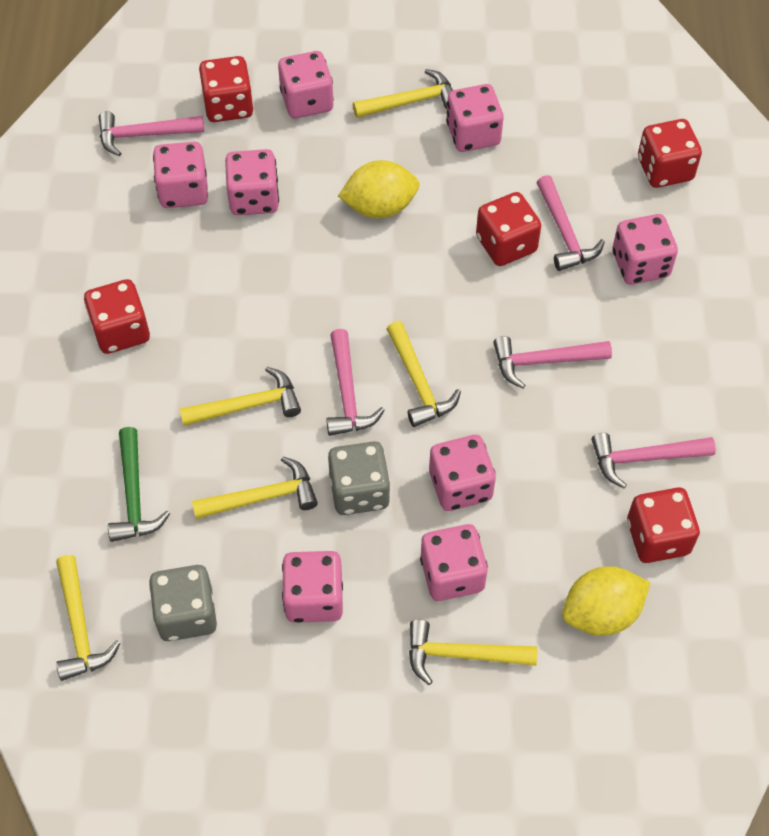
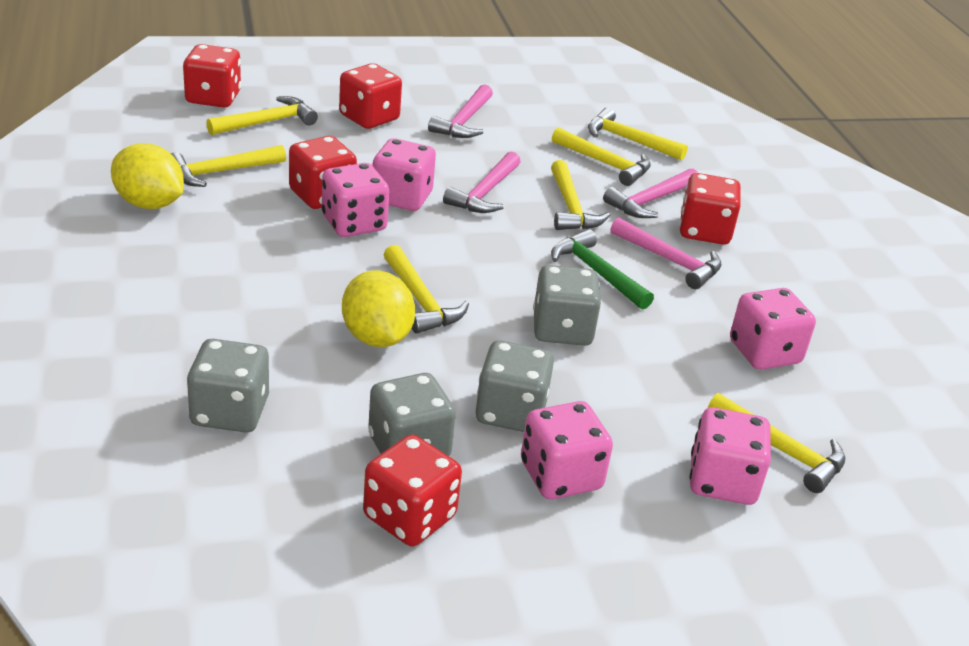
grey dice: 2 -> 4
pink dice: 8 -> 5
pink hammer: 5 -> 4
yellow hammer: 6 -> 7

